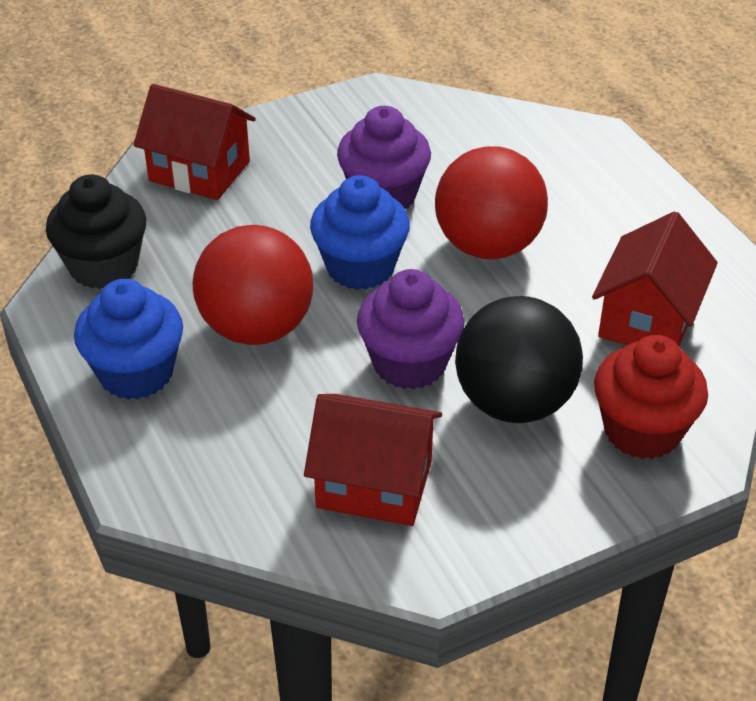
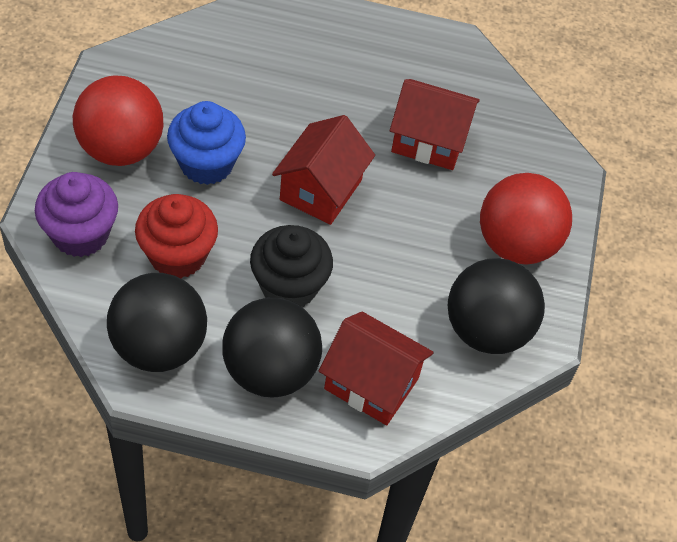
black ball: 1 -> 3
blue cupcake: 2 -> 1
purple cupcake: 2 -> 1

